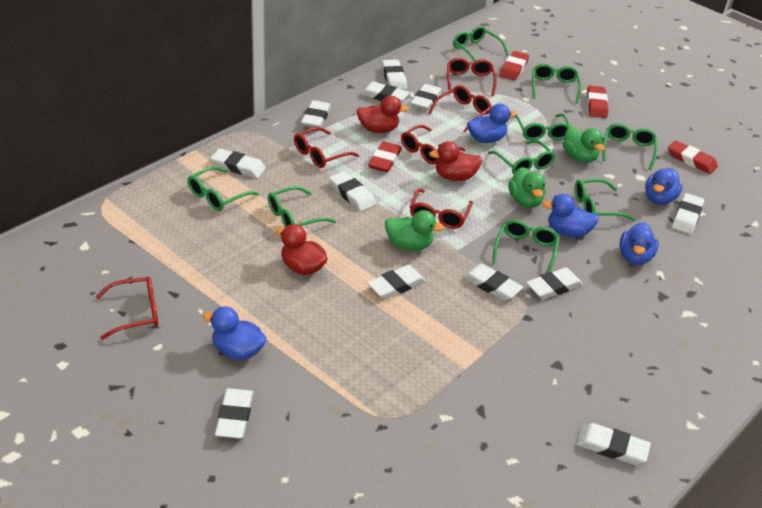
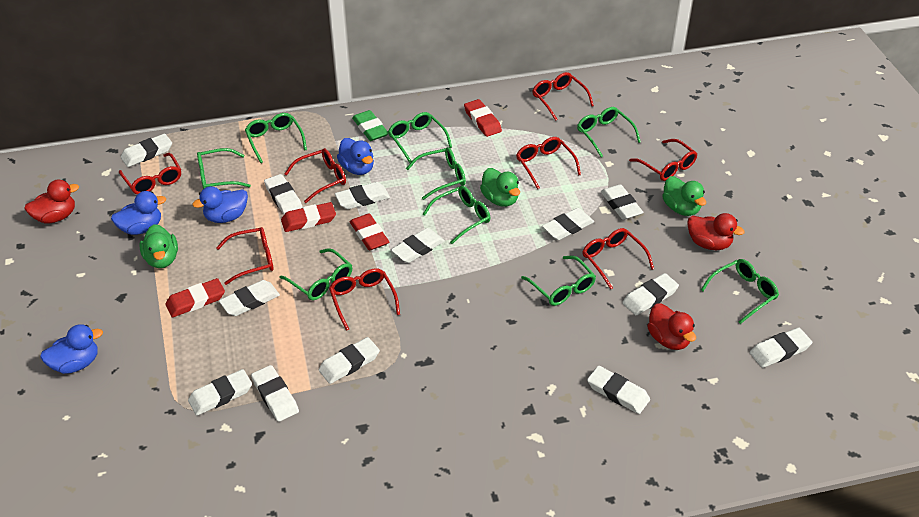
blue duck: 5 -> 4
green eraser: 0 -> 1
red glasses: 6 -> 8
white eraser: 12 -> 13

